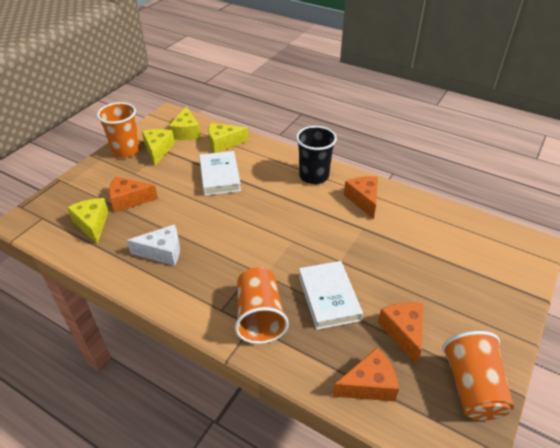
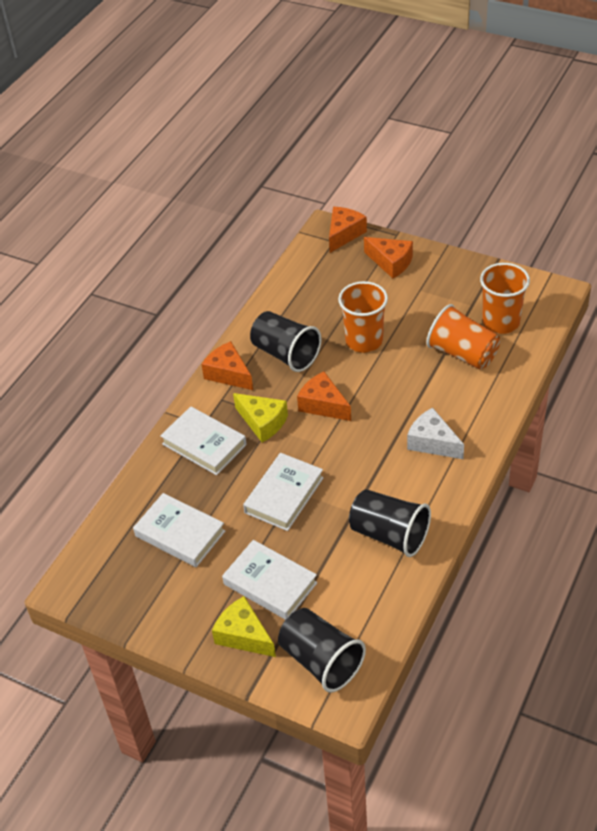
black cup: 1 -> 3
white book: 2 -> 4
yellow cheese: 4 -> 2

